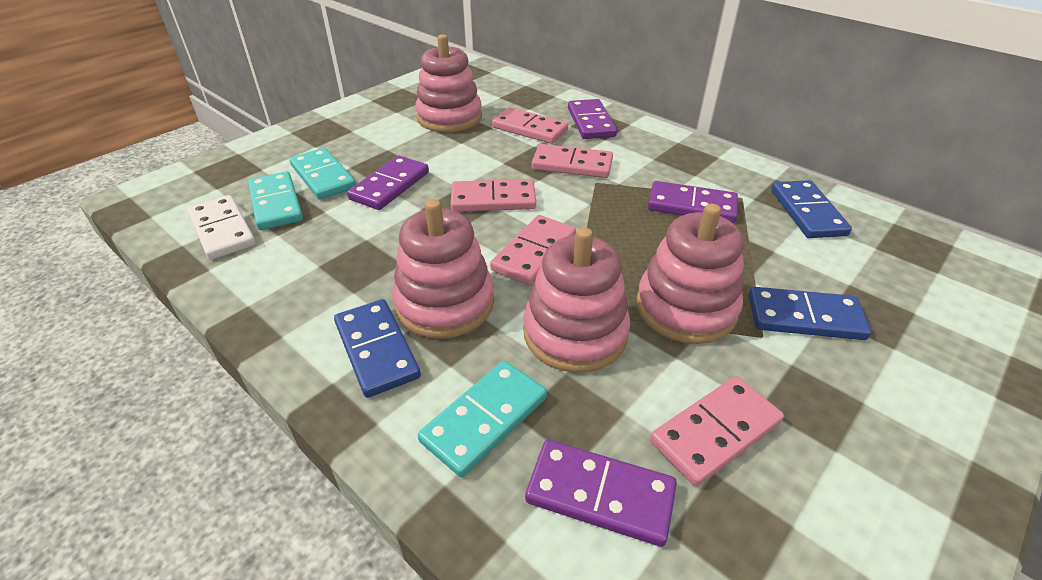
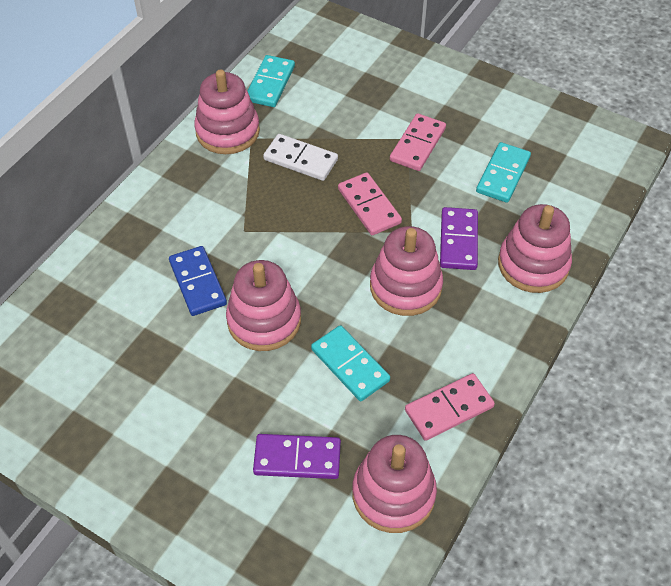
blue domino: 3 -> 1
pink domino: 5 -> 3
pink stacking toy: 4 -> 5
purple domino: 4 -> 2

